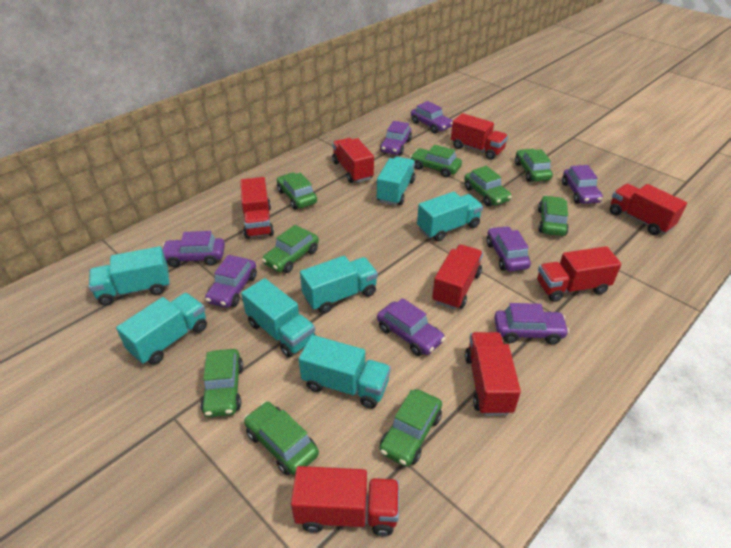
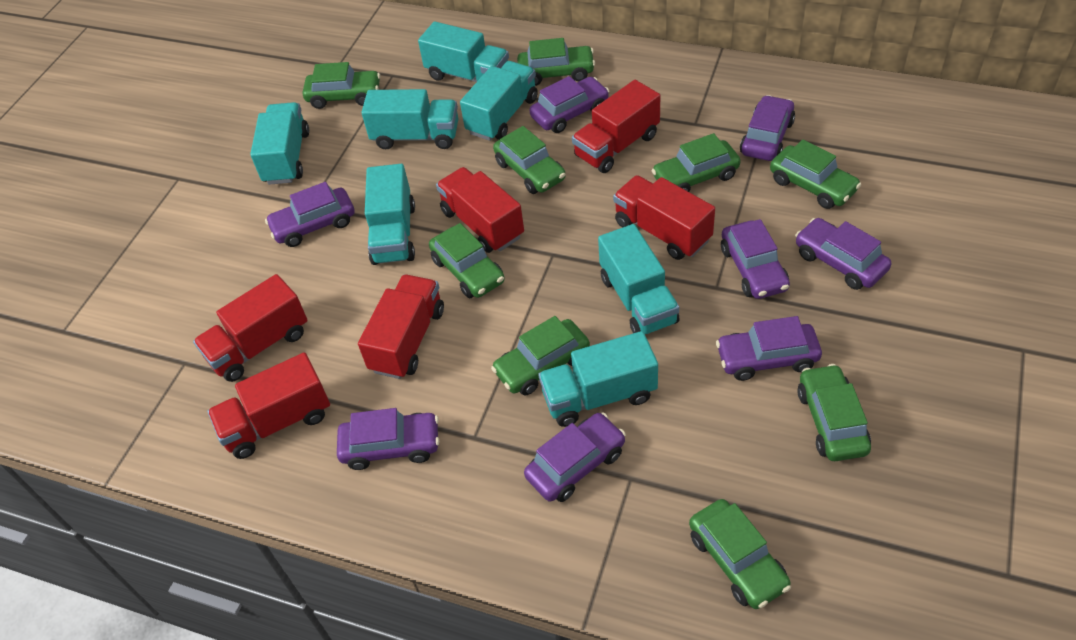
red truck: 8 -> 6

